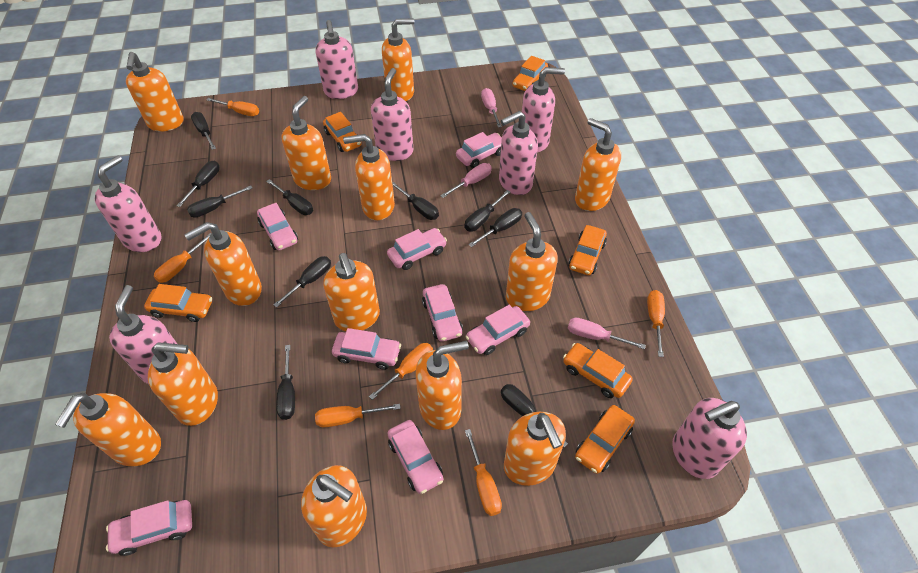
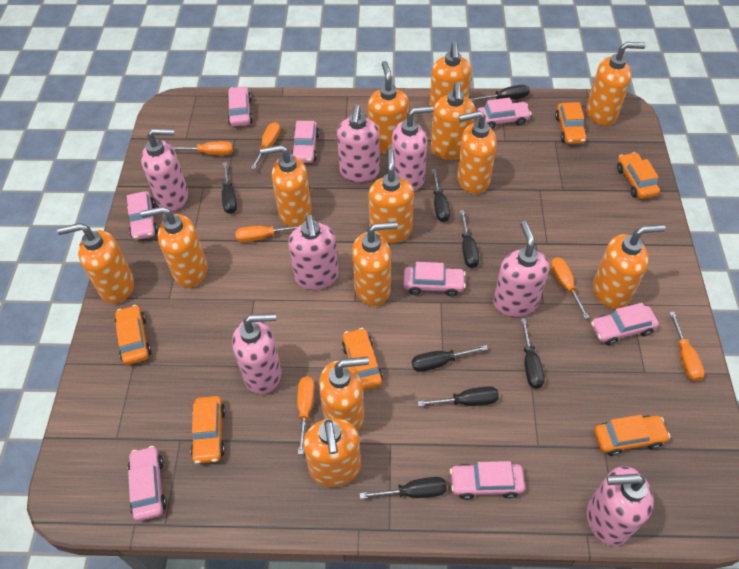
black screwdriver: 10 -> 8
pink screwdriver: 3 -> 0

